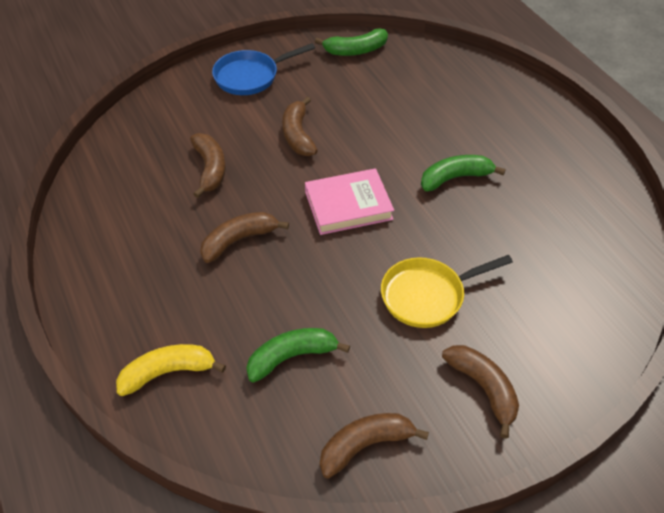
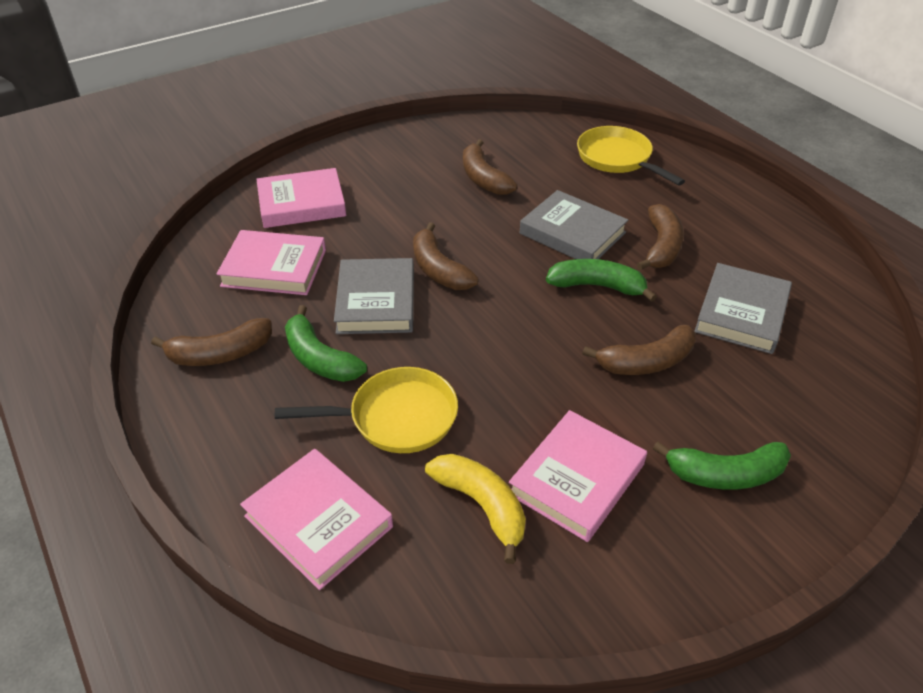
blue pan: 1 -> 0
grey book: 0 -> 3
pink book: 1 -> 4
yellow pan: 1 -> 2

